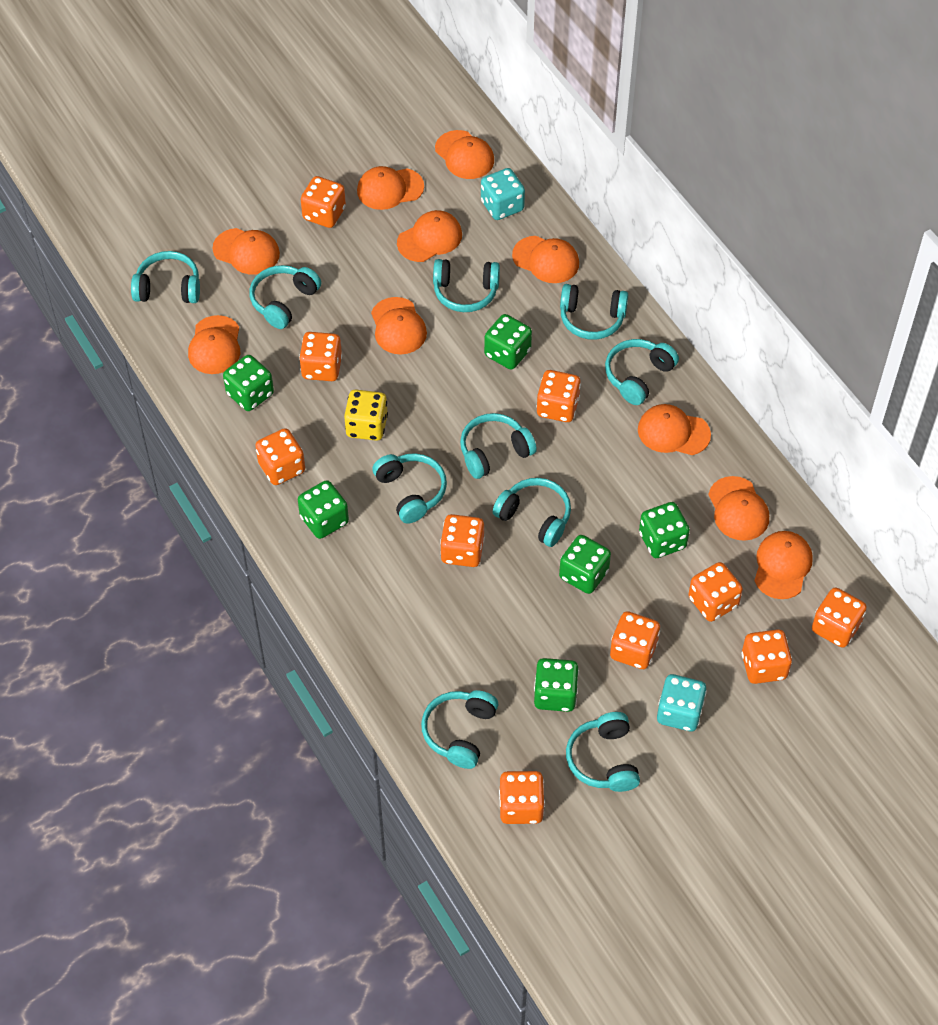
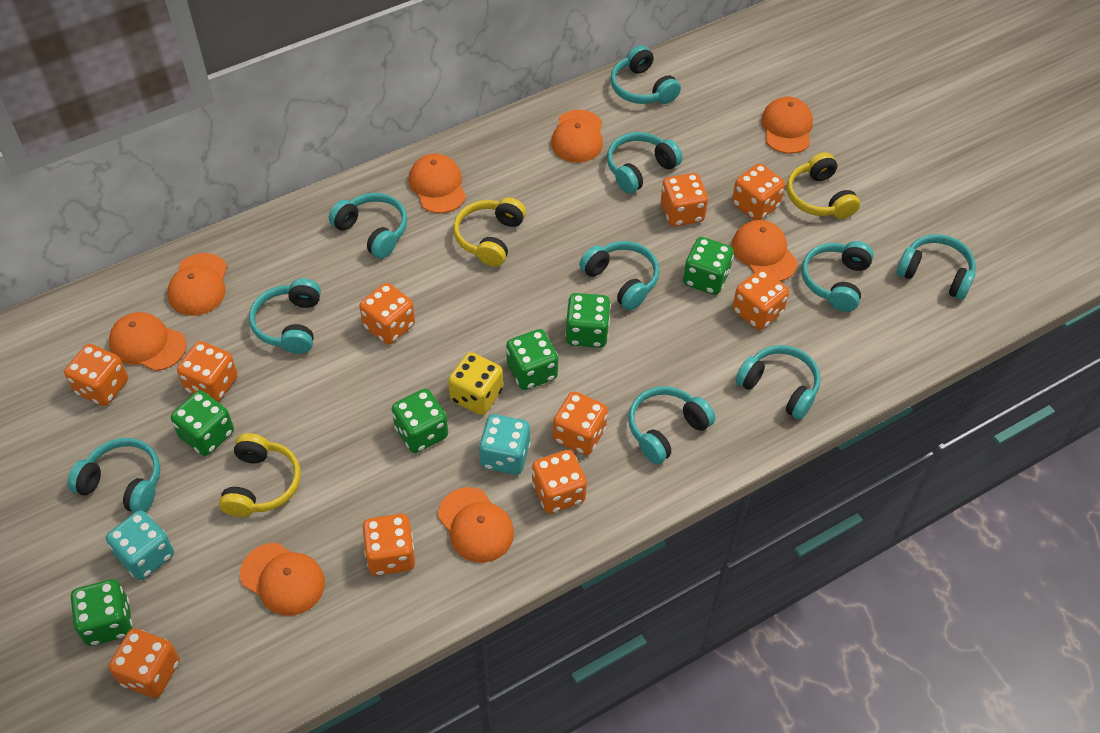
orange cap: 10 -> 8
yellow headphones: 0 -> 3

